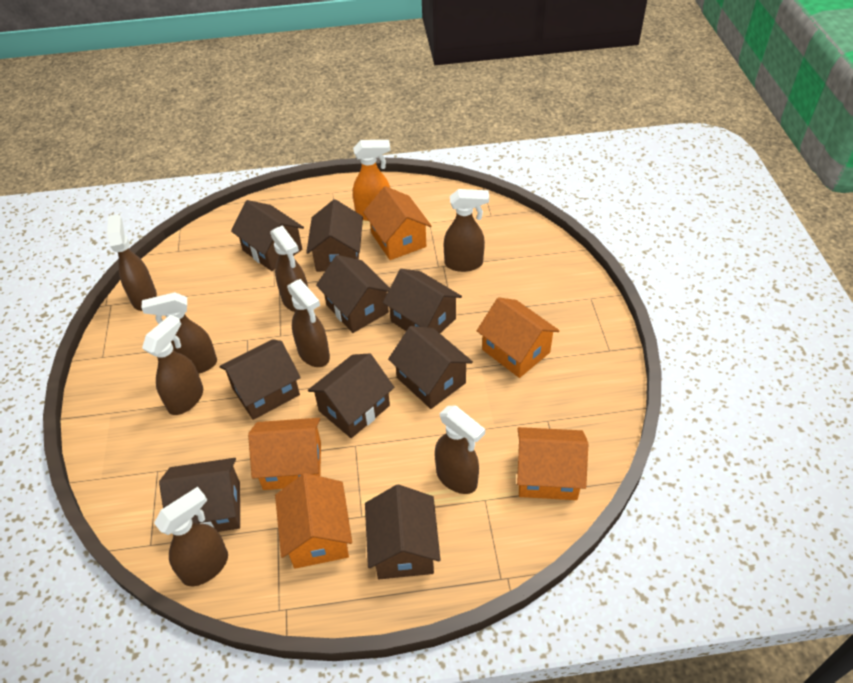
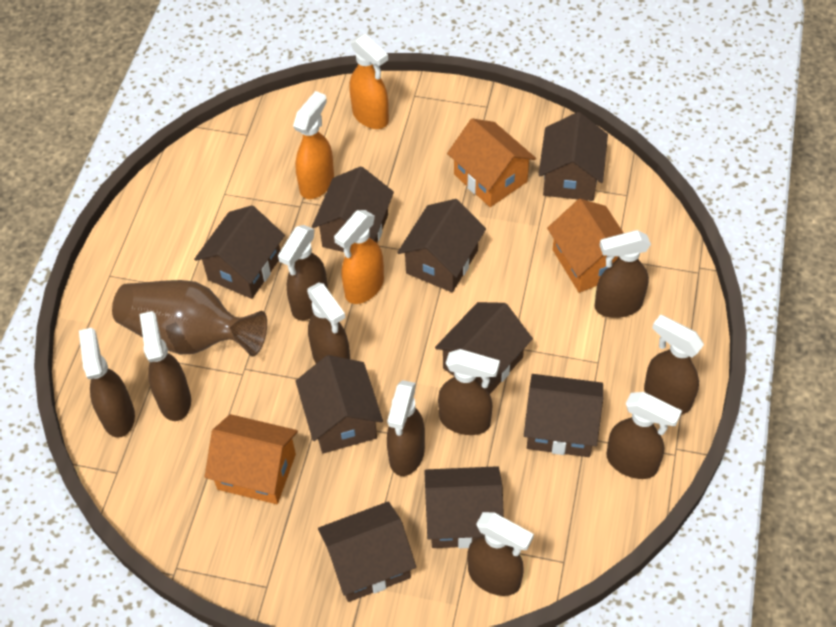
brown spray bottle: 8 -> 10
brown vase: 0 -> 1
orange house: 5 -> 3
orange spray bottle: 1 -> 3

